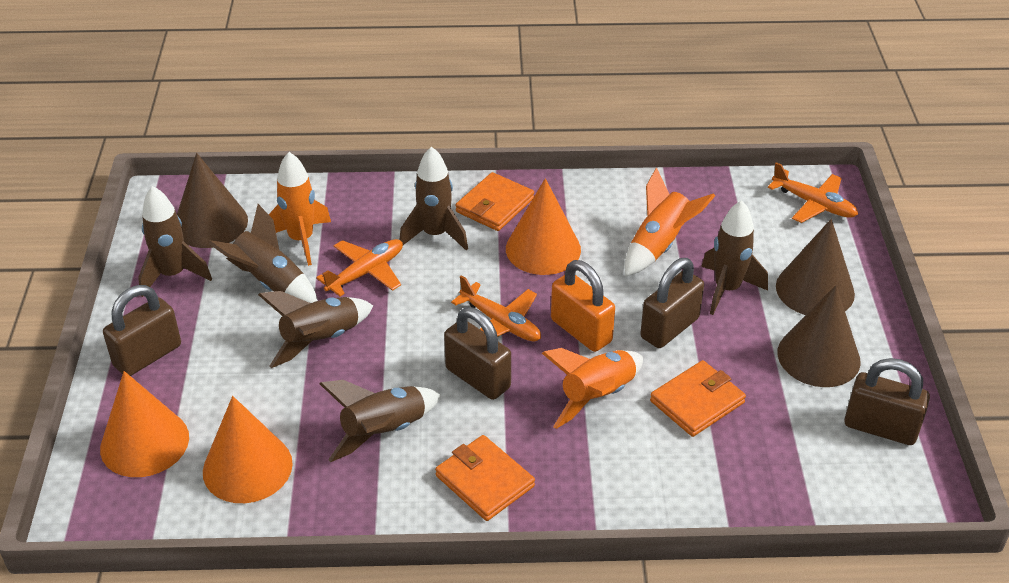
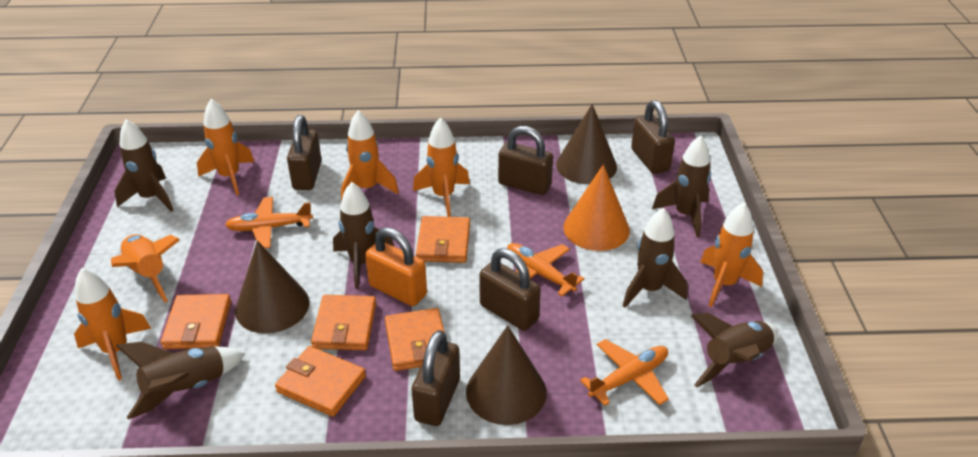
brown padlock: 4 -> 5
orange cone: 3 -> 1
orange rocket: 3 -> 6
orange wallet: 3 -> 5

